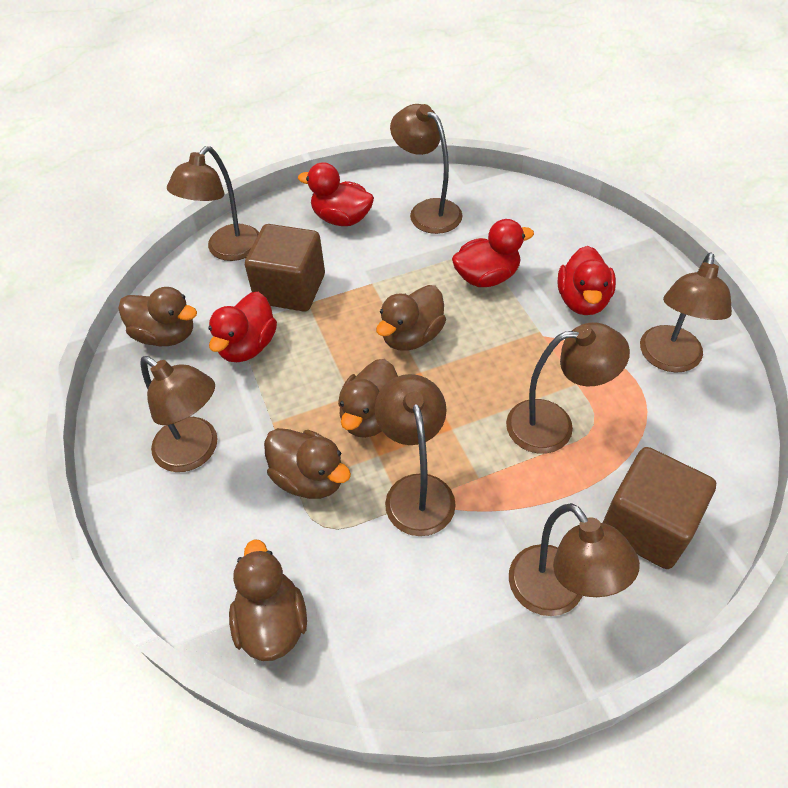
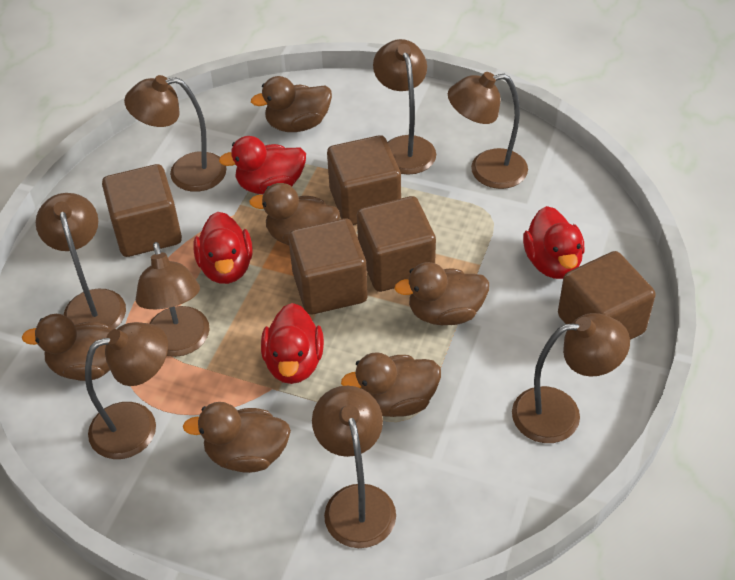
brown cube: 2 -> 5
brown duck: 5 -> 6
brown lamp: 7 -> 8

